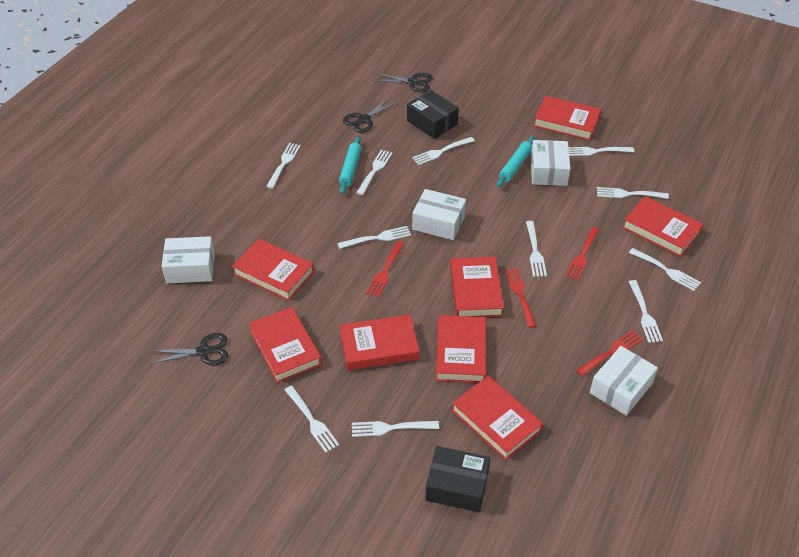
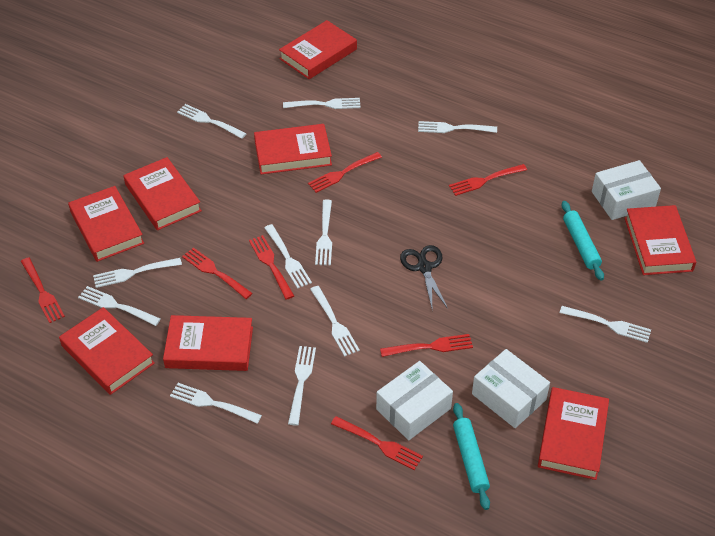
black box: 2 -> 0
black scissors: 3 -> 1
red fork: 4 -> 7
white box: 4 -> 3

